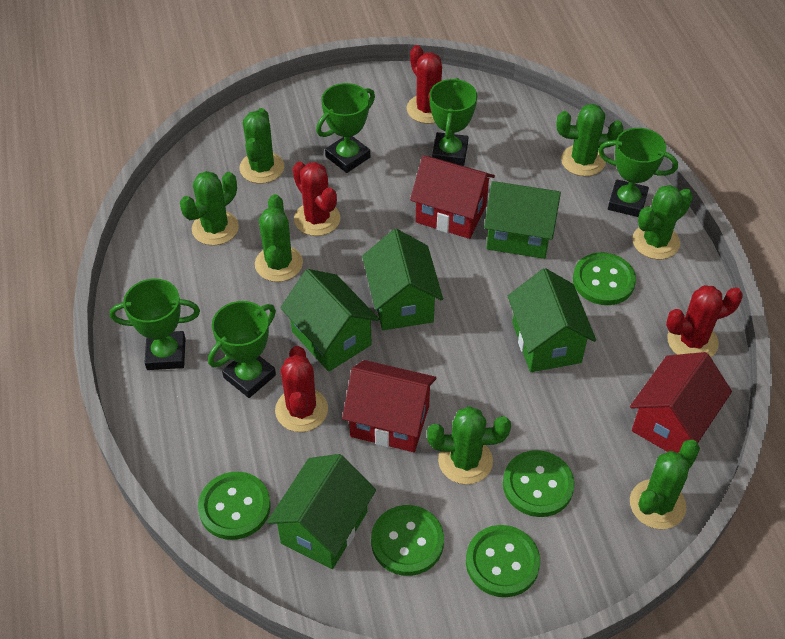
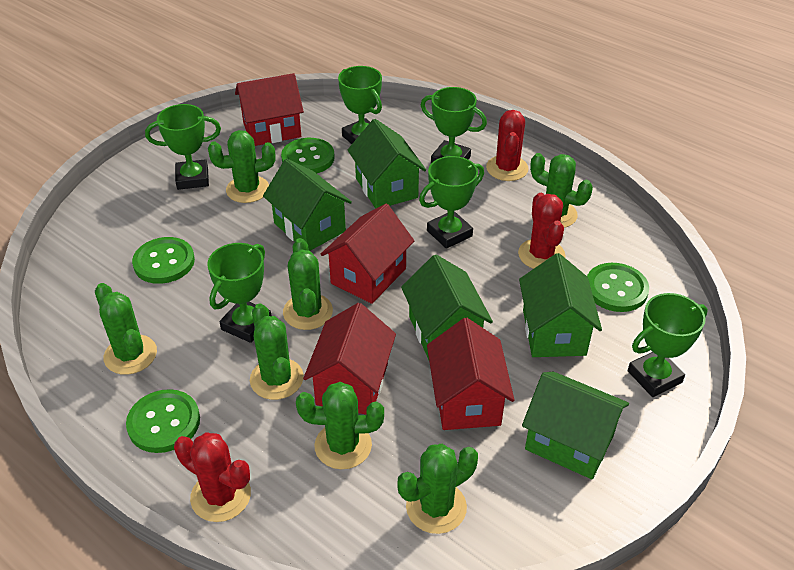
green button: 5 -> 4
green trophy: 5 -> 6
red cactus: 4 -> 3
red house: 3 -> 4

